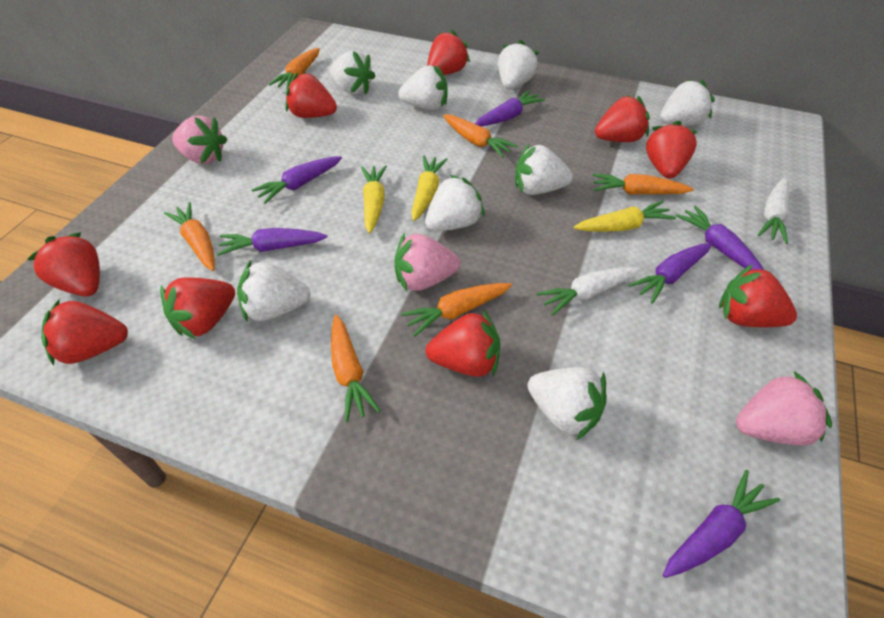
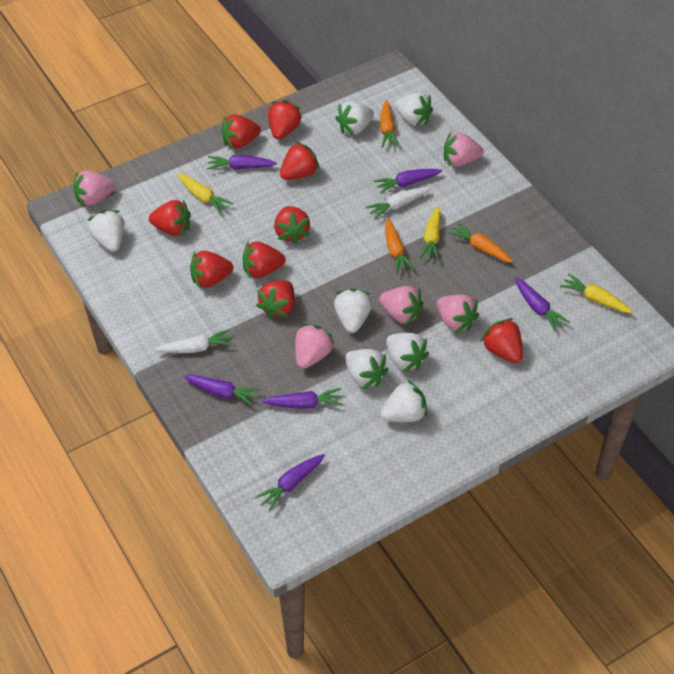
orange carrot: 6 -> 3
pink strawberry: 3 -> 5
white strawberry: 8 -> 7

